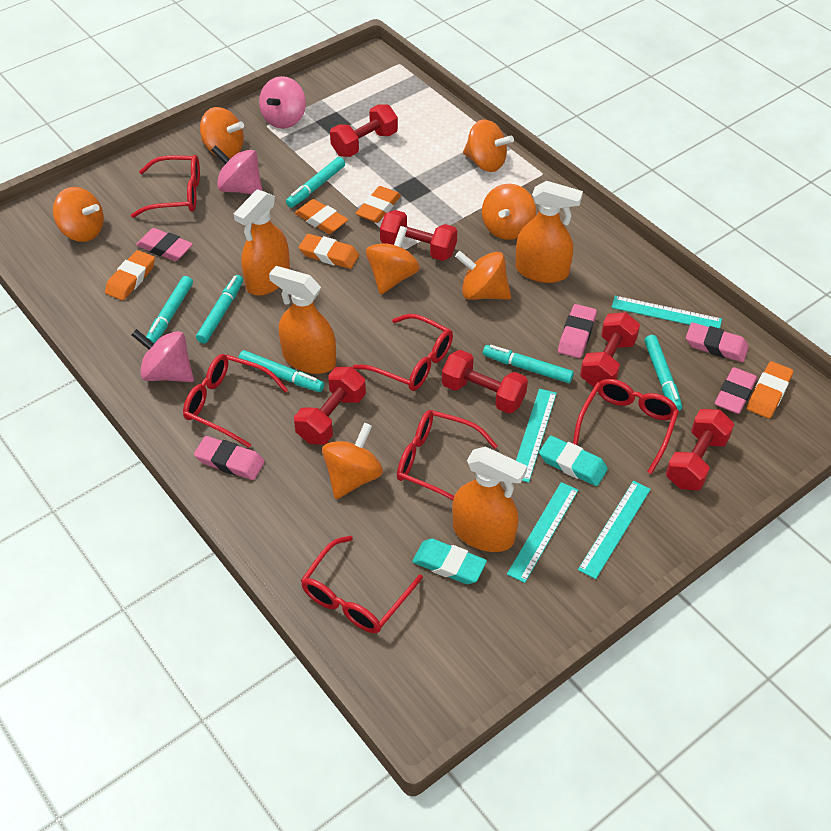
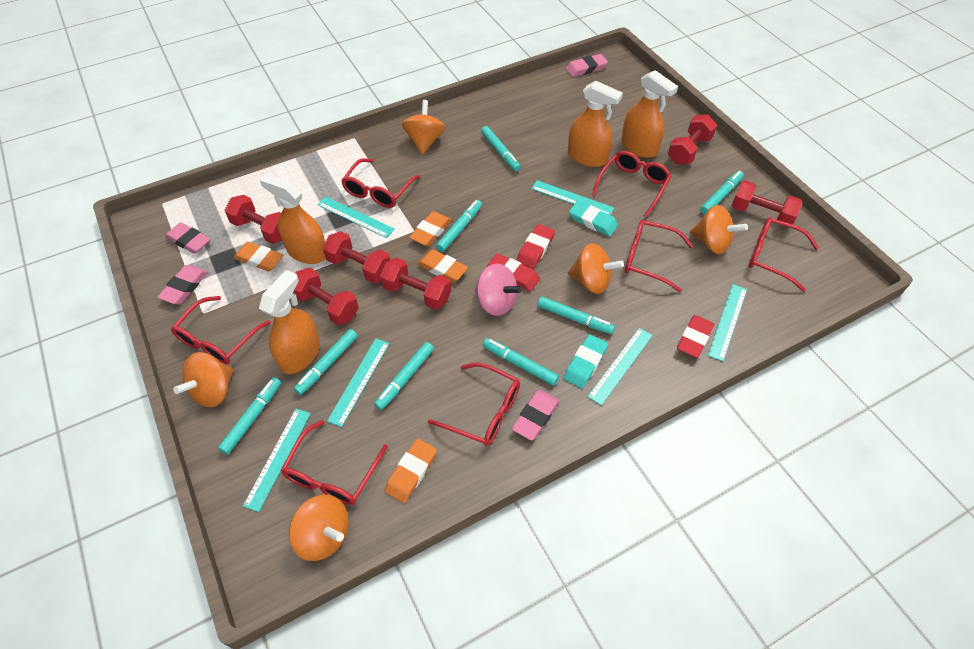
orange eraser: 5 -> 4
orange spinning top: 7 -> 5
pink eraser: 5 -> 4
pink spinning top: 3 -> 1
red eraser: 0 -> 3
red glasses: 6 -> 7
turquoise marker: 6 -> 8
turquoise ruler: 4 -> 6

